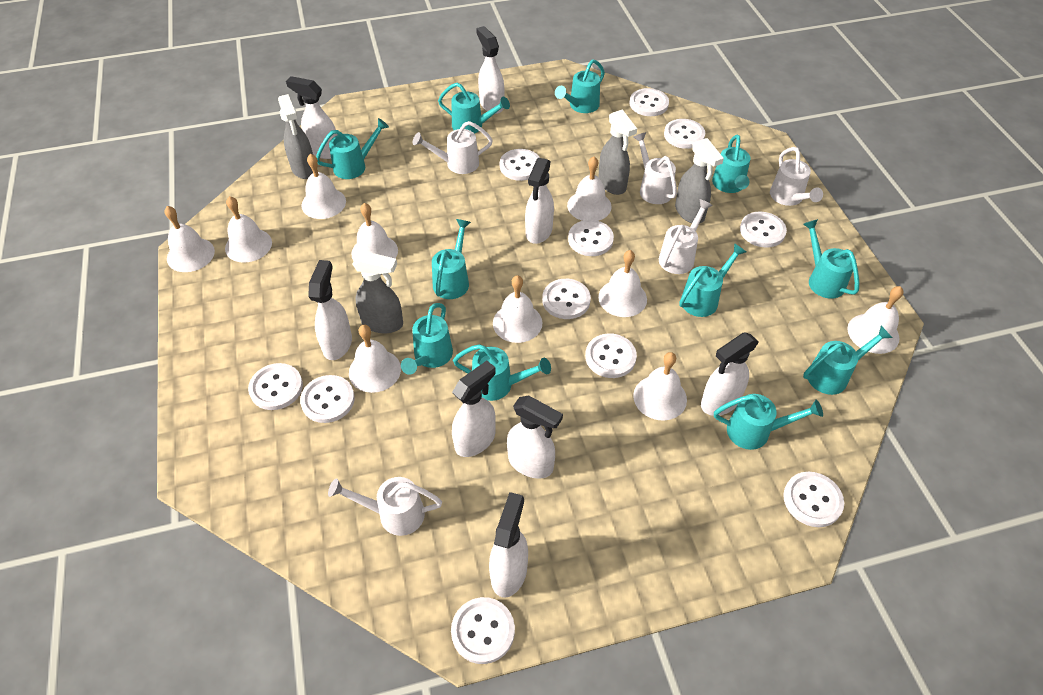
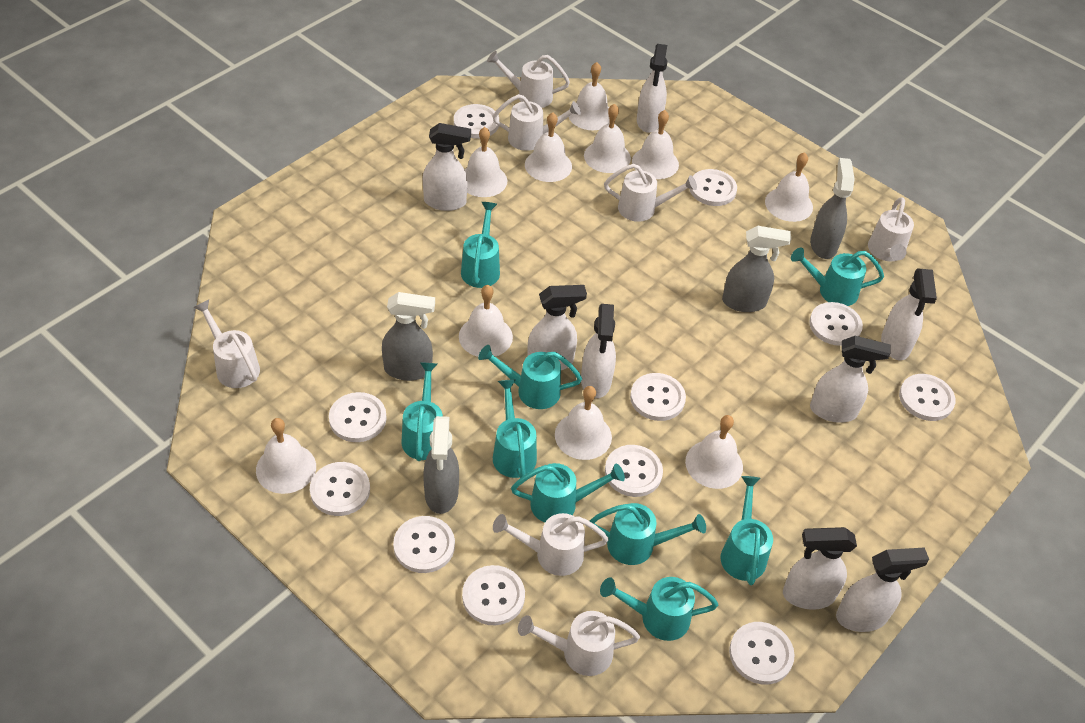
turquoise watering can: 11 -> 9
white watering can: 5 -> 7

